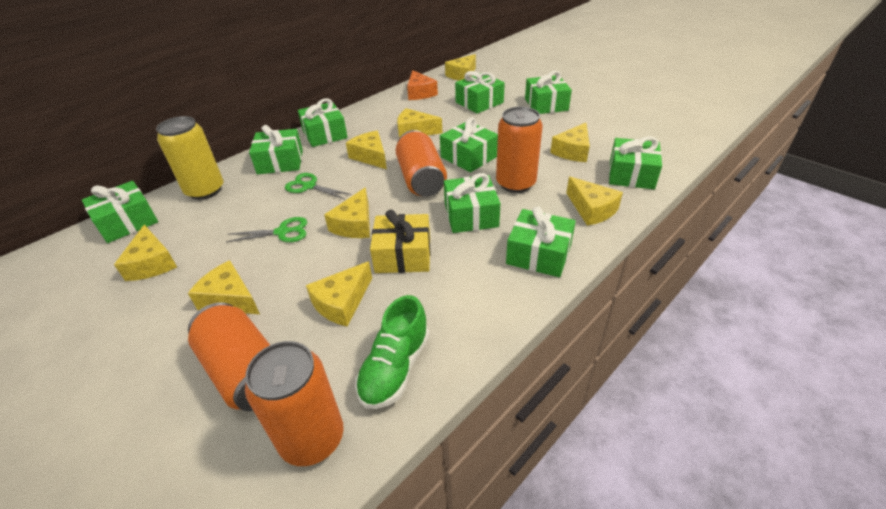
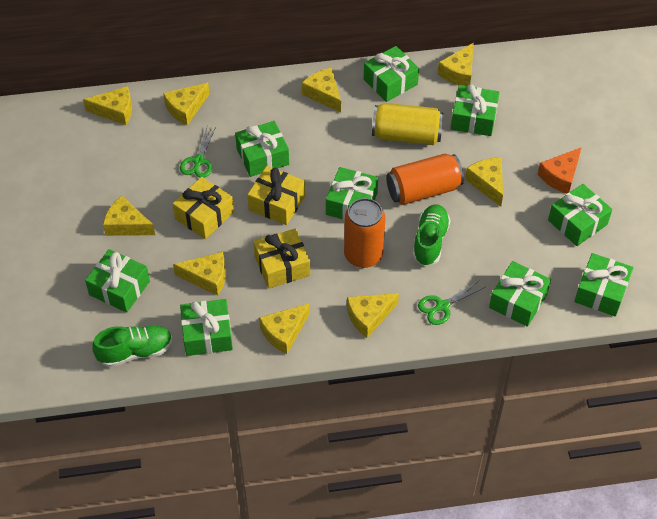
green shoe: 1 -> 2
orange can: 4 -> 2
yellow gift: 1 -> 3

